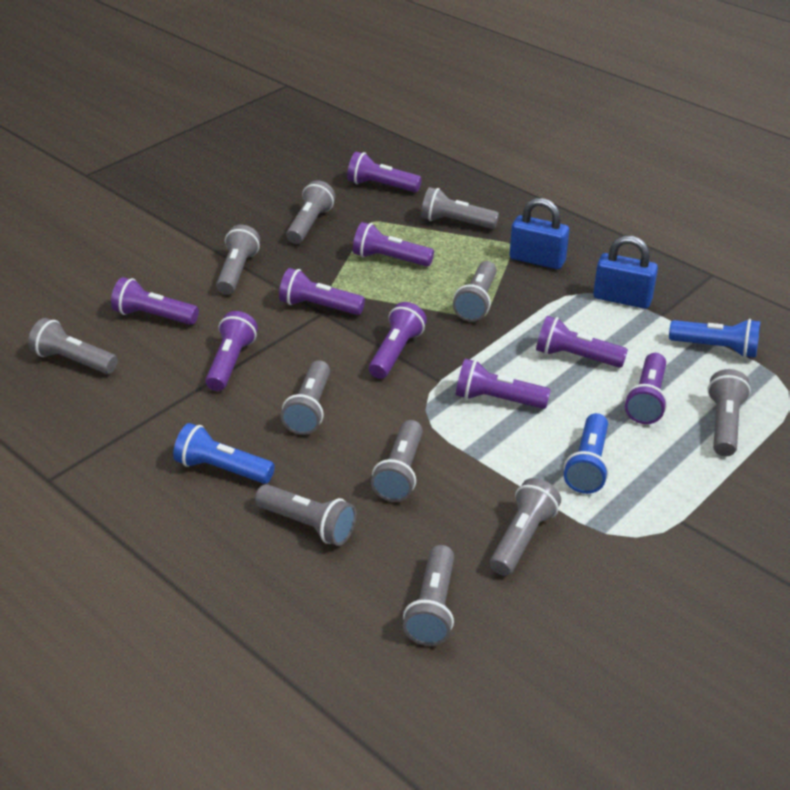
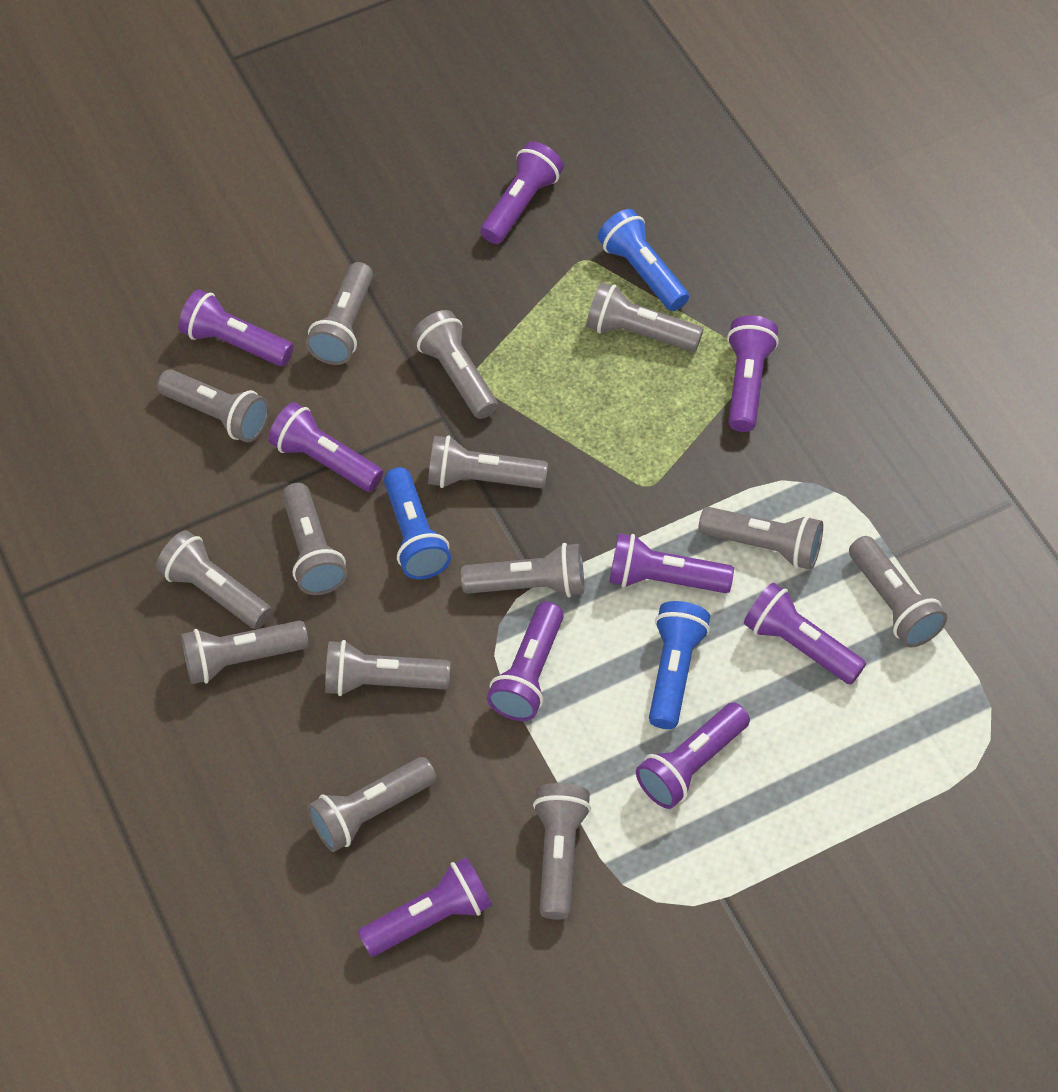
blue padlock: 2 -> 0
grey flashlight: 11 -> 14

